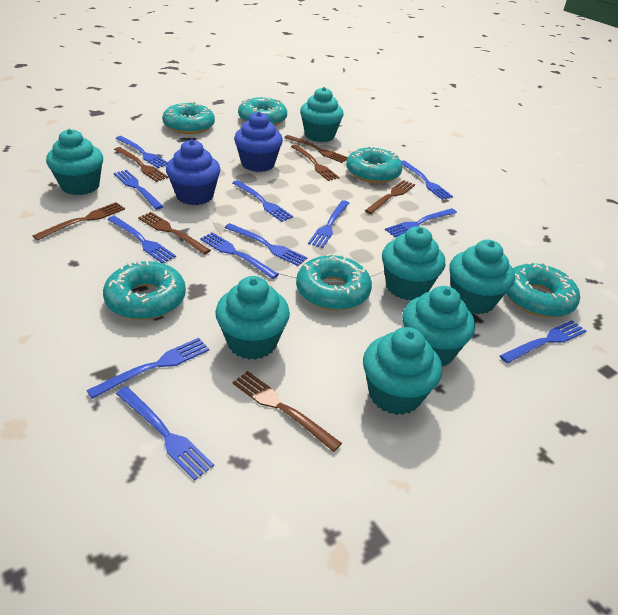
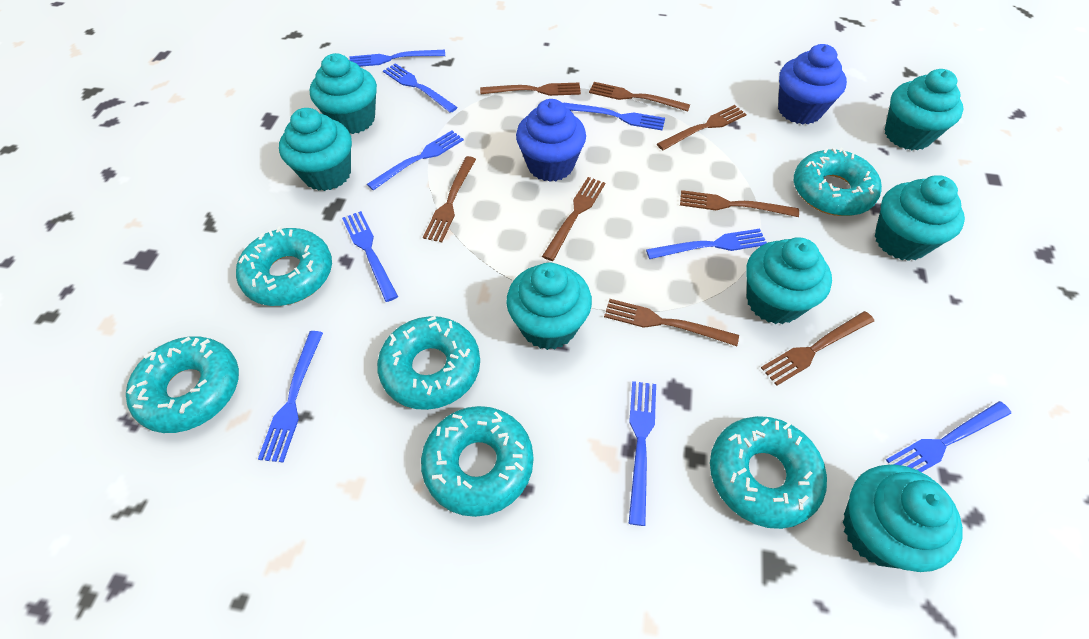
blue fork: 12 -> 9
brown fork: 7 -> 8

